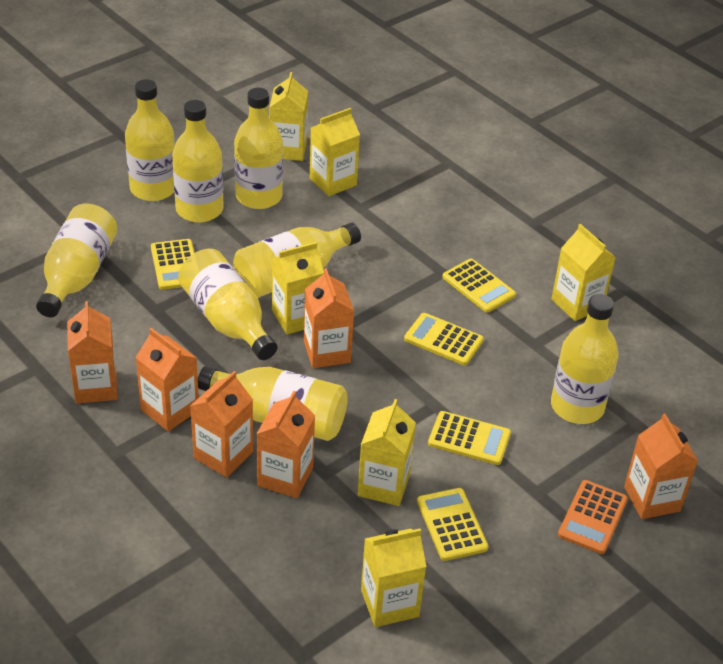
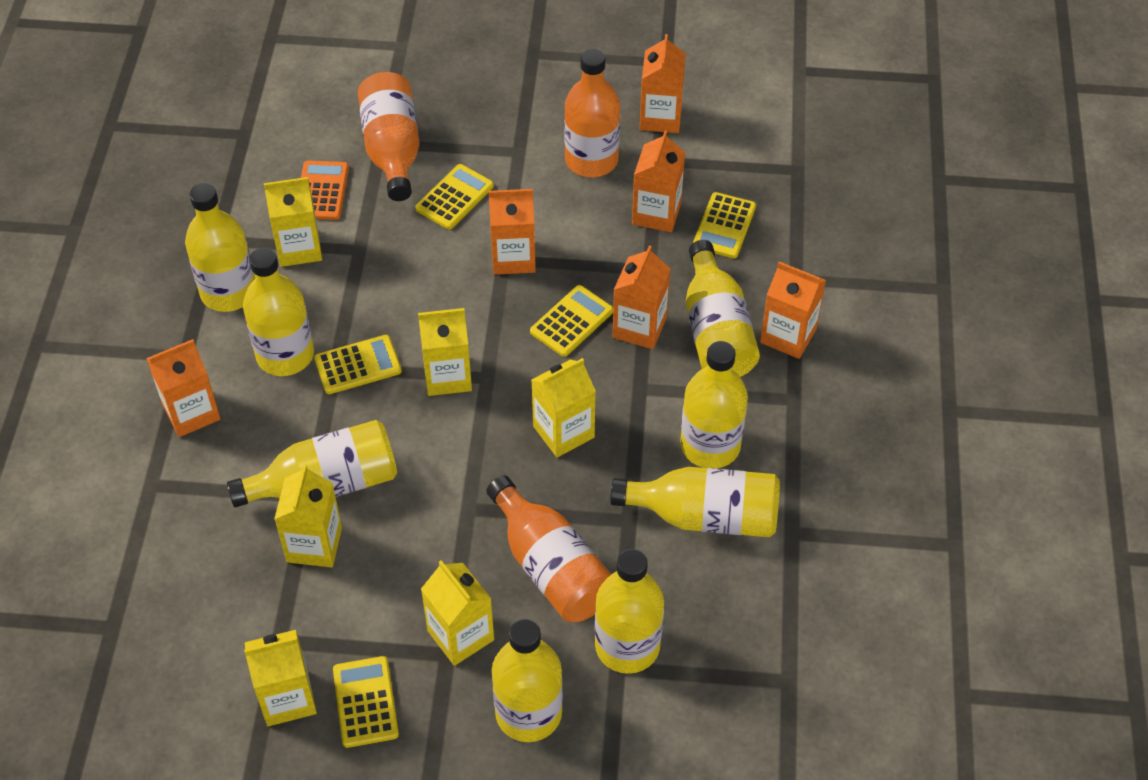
orange bottle: 0 -> 3

